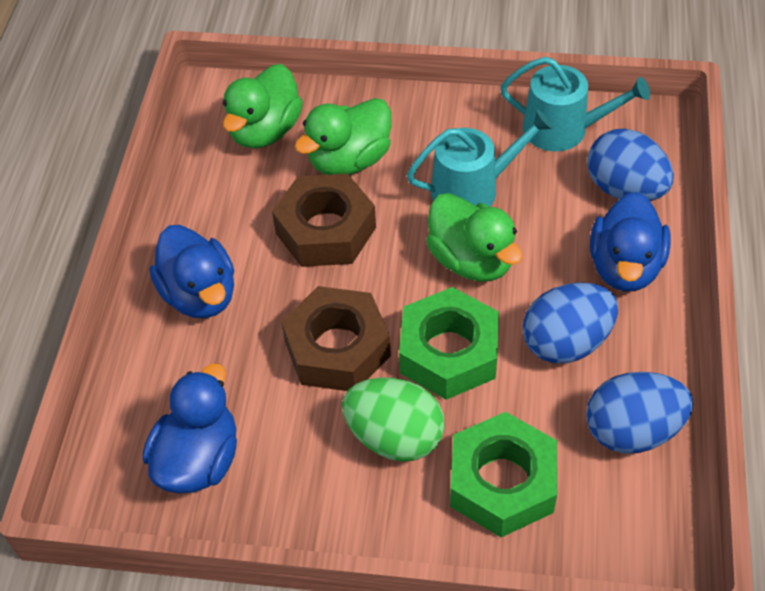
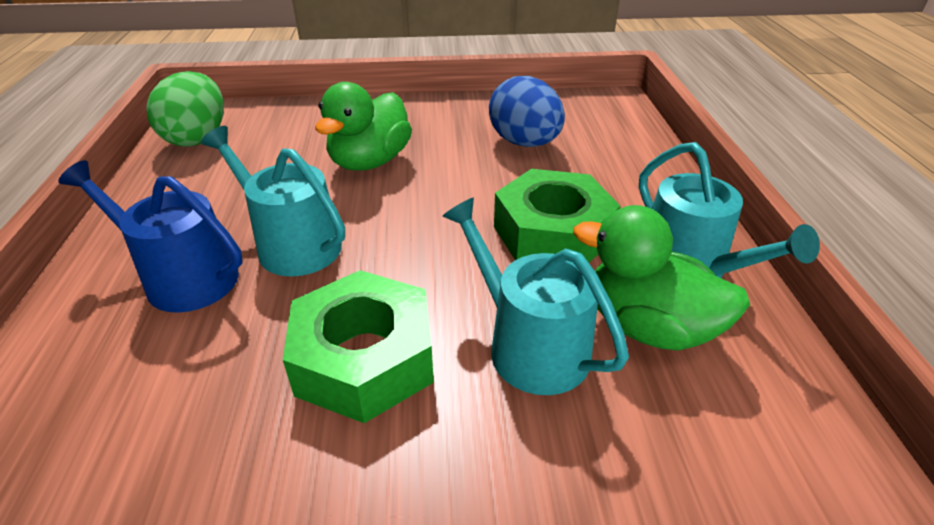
blue duck: 3 -> 0
blue egg: 3 -> 1
blue watering can: 0 -> 1
brown nut: 2 -> 0
green duck: 3 -> 2
turquoise watering can: 2 -> 3

